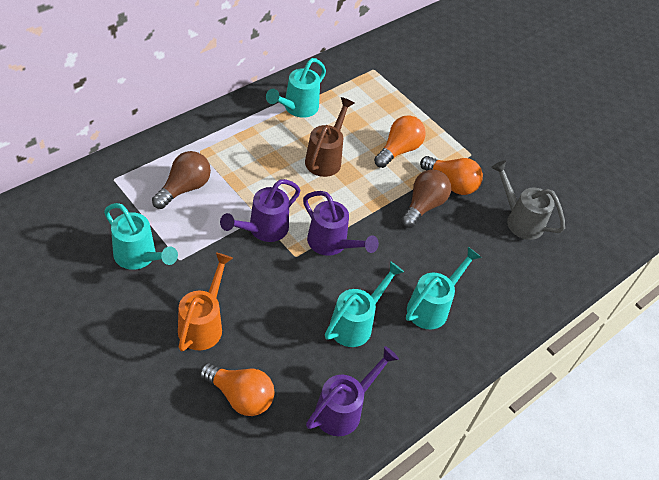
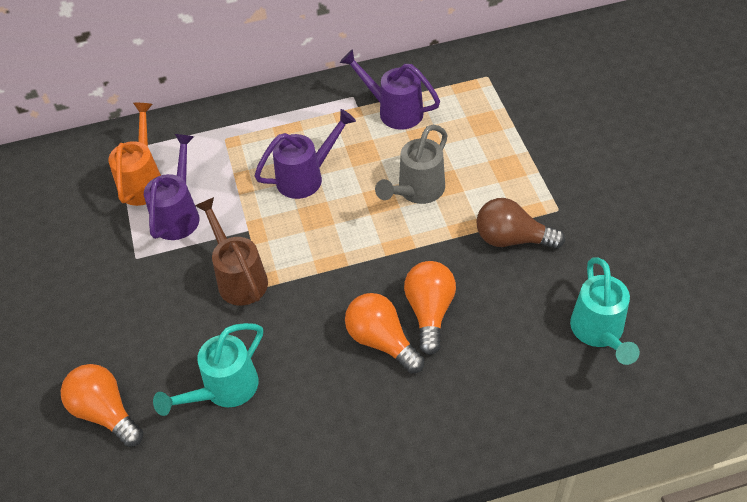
brown light bulb: 2 -> 1
turquoise watering can: 4 -> 2

